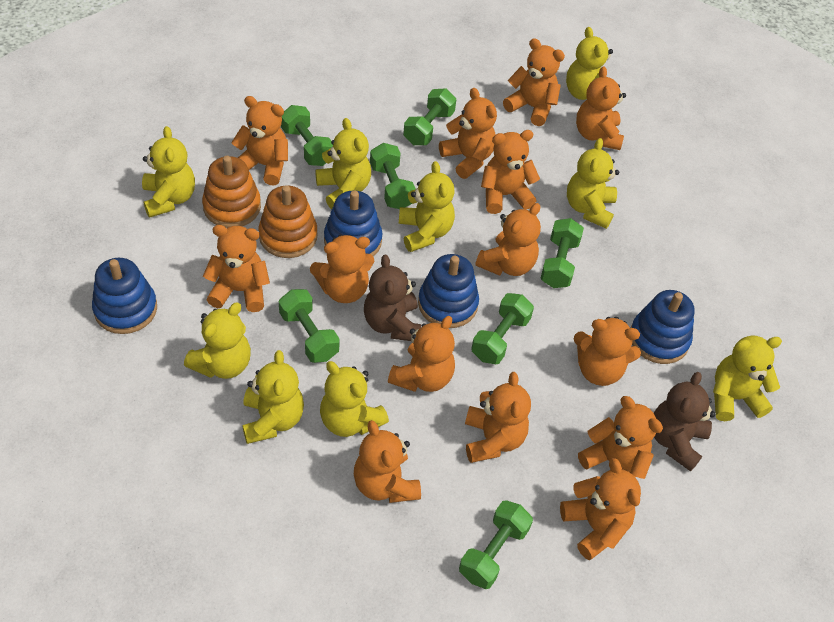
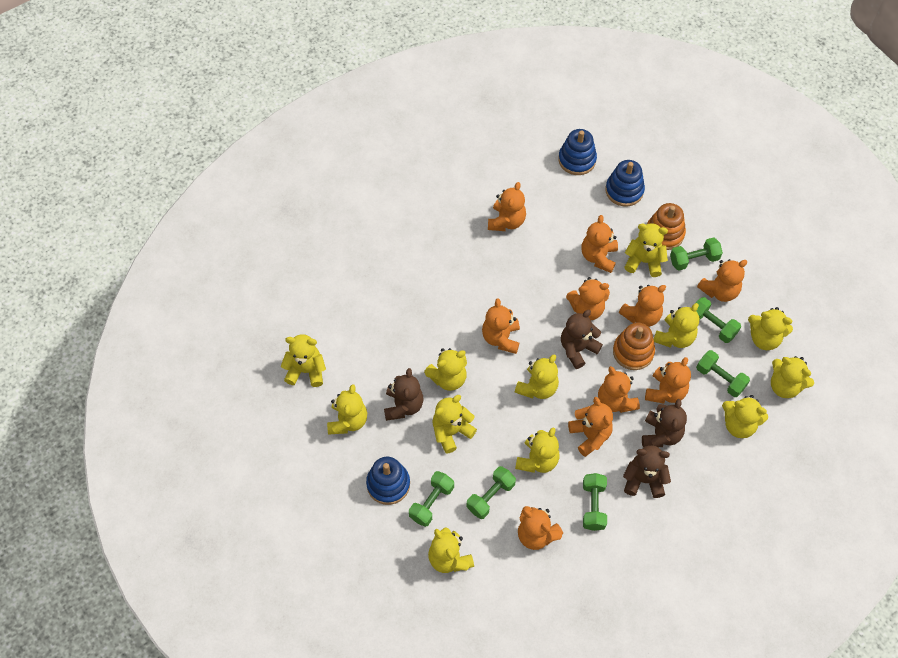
blue stacking toy: 4 -> 3
brown teddy bear: 2 -> 4
green dumbbell: 7 -> 6
orange teddy bear: 14 -> 10
yellow teddy bear: 9 -> 12

